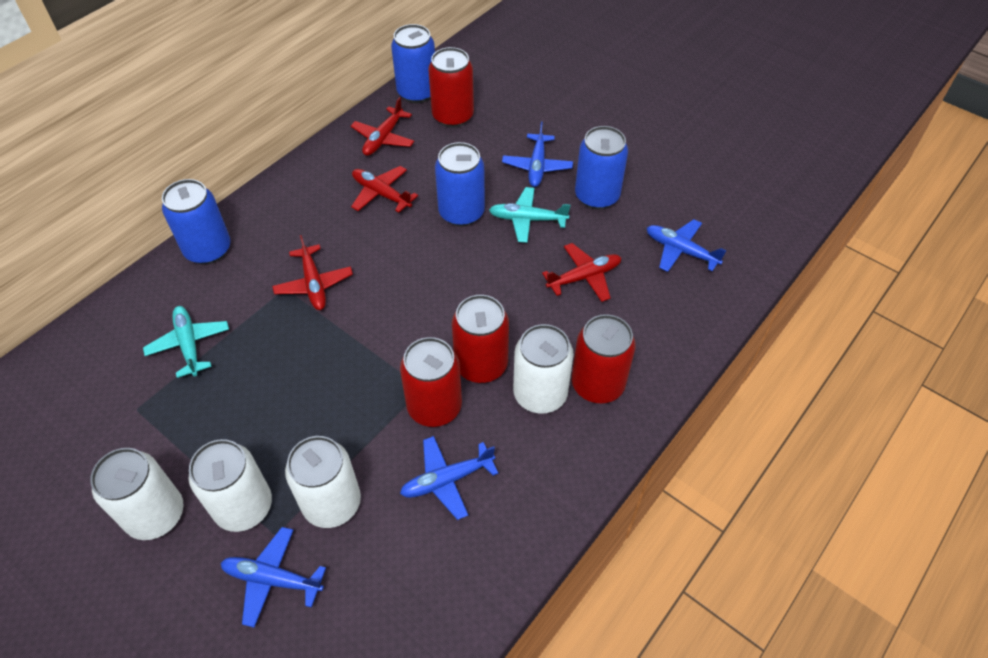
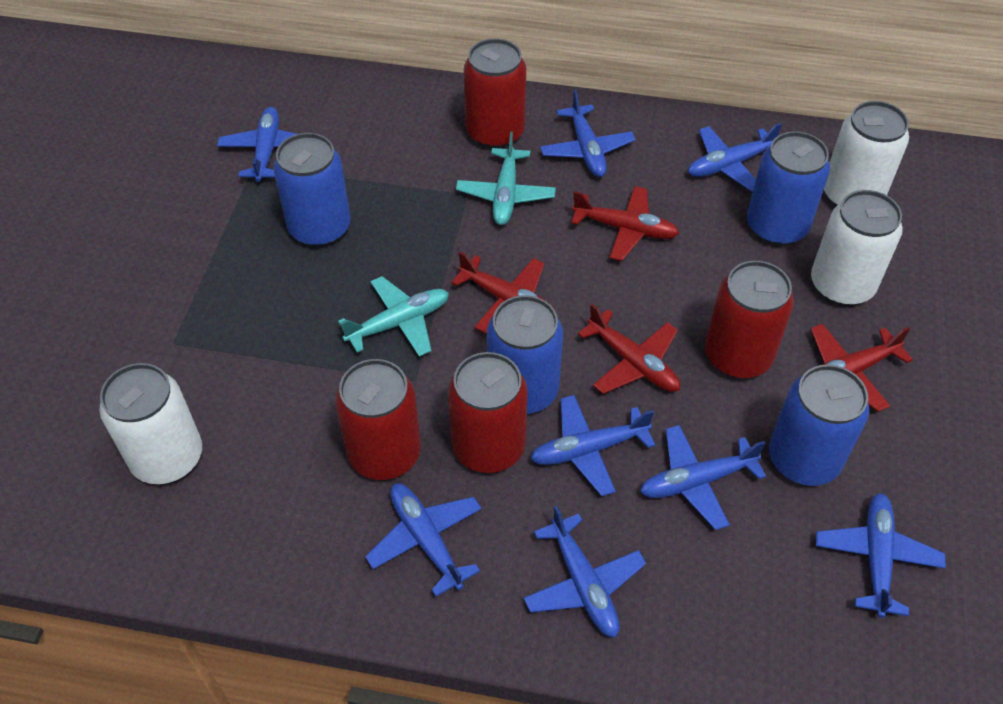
blue plane: 4 -> 8
white can: 4 -> 3

